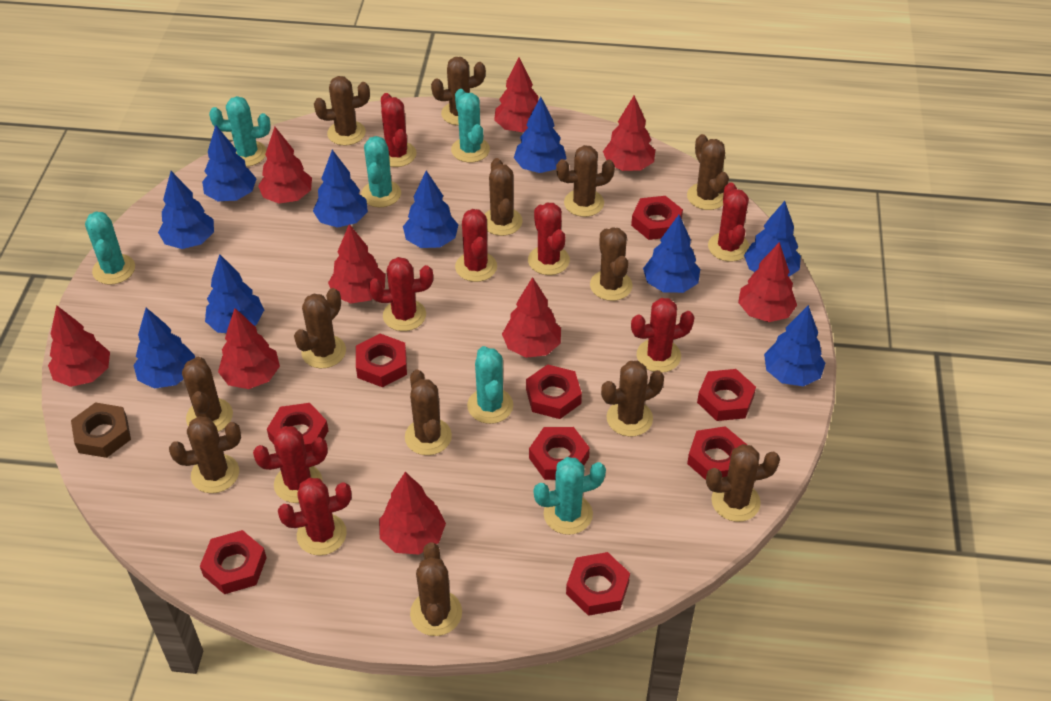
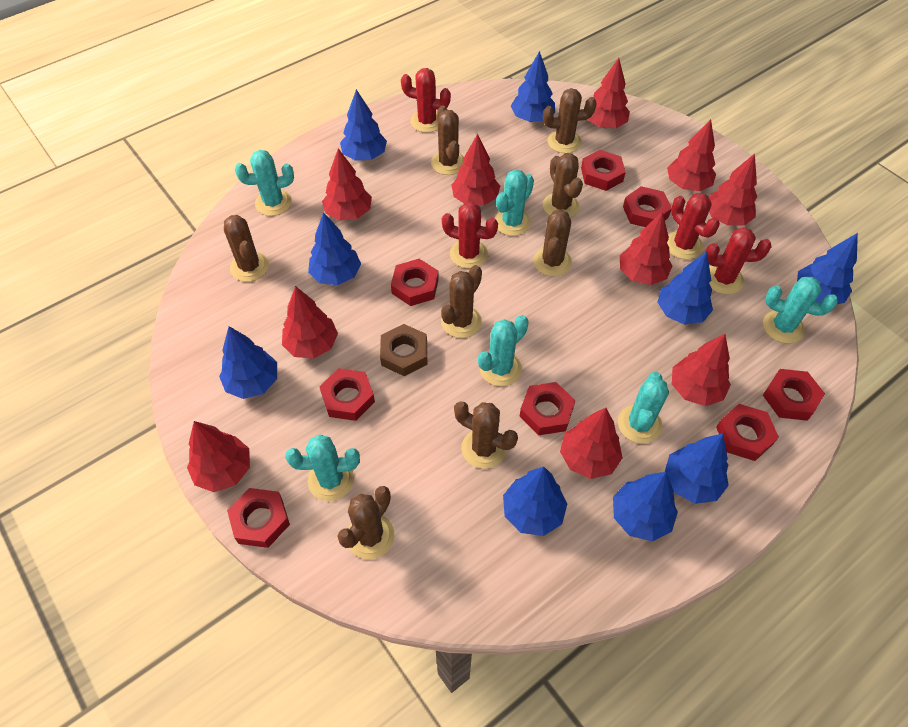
blue tree: 10 -> 9
brown cactus: 13 -> 8
red cactus: 8 -> 4
red nut: 9 -> 8
red tree: 9 -> 10

